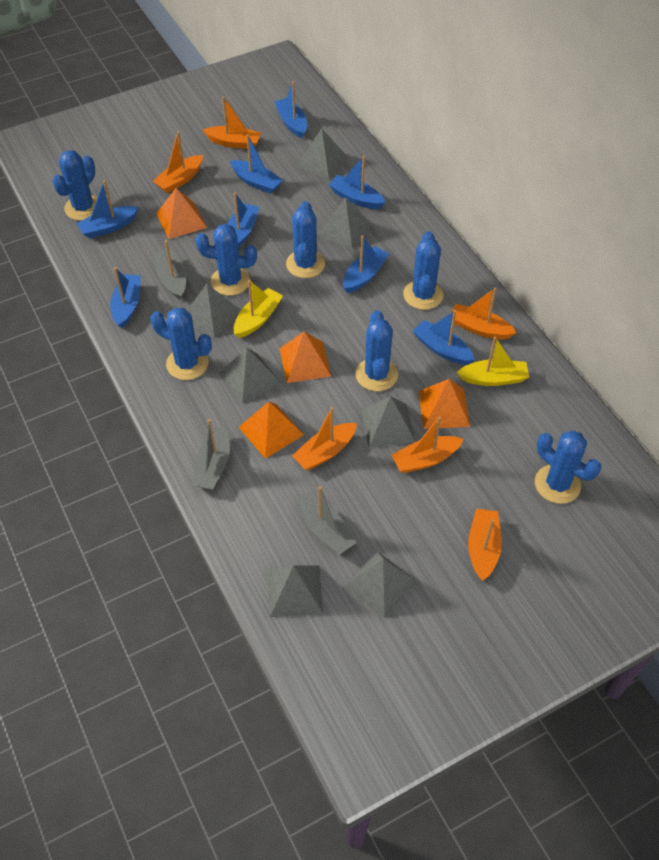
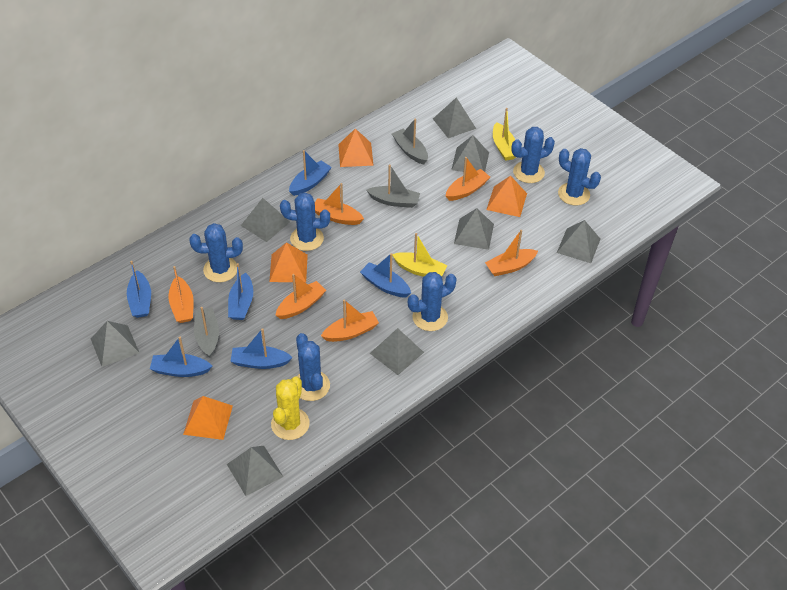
blue boat: 8 -> 6
blue cactus: 7 -> 6
grey pyramid: 7 -> 8
yellow cactus: 0 -> 1

